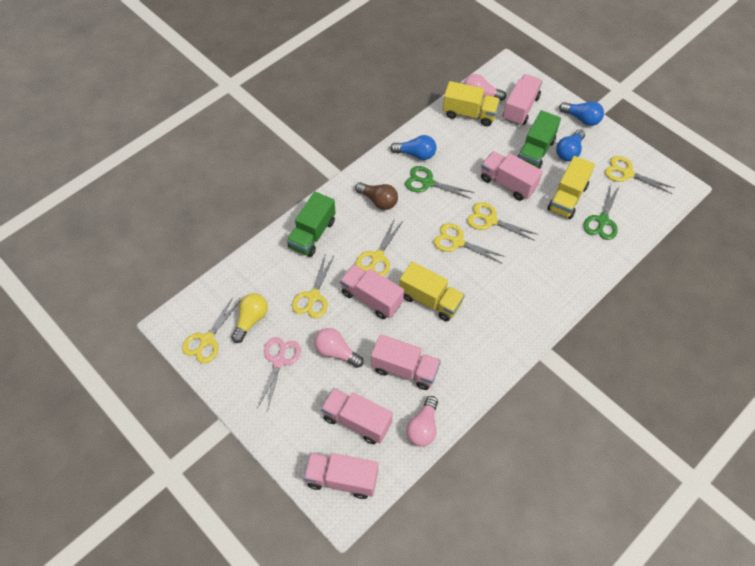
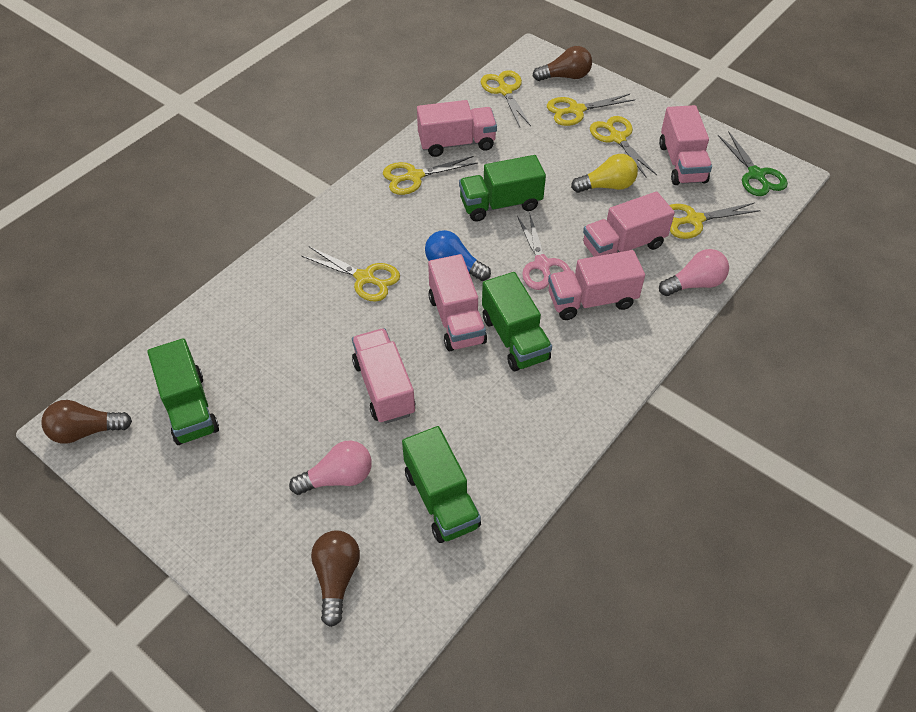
blue light bulb: 3 -> 1
brown light bulb: 1 -> 3
green scissors: 2 -> 1
green truck: 2 -> 4
pink light bulb: 3 -> 2
yellow truck: 3 -> 0

